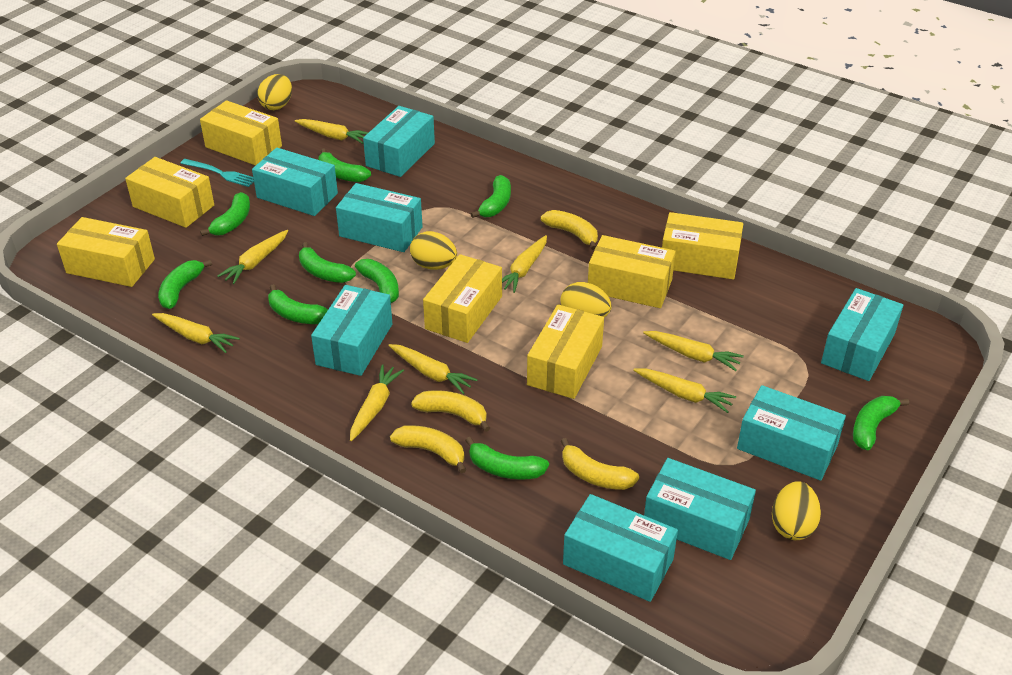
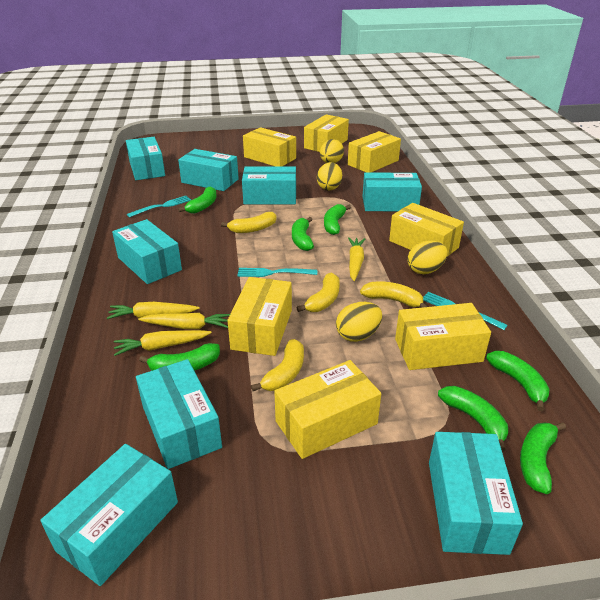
green banana: 9 -> 7
turquoise fork: 1 -> 3
yellow carrot: 8 -> 4

